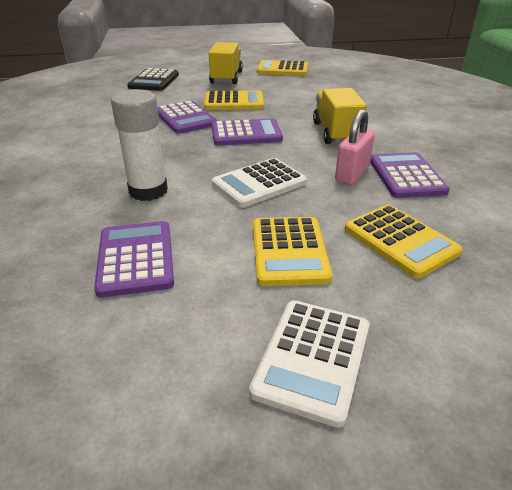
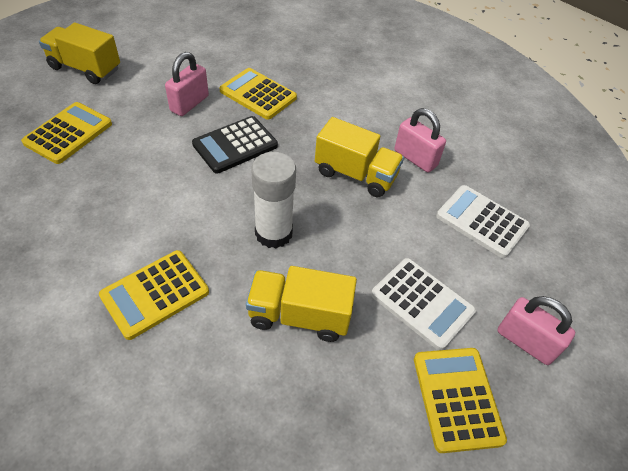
pink padlock: 1 -> 3
purple calculator: 4 -> 0
yellow truck: 2 -> 3

